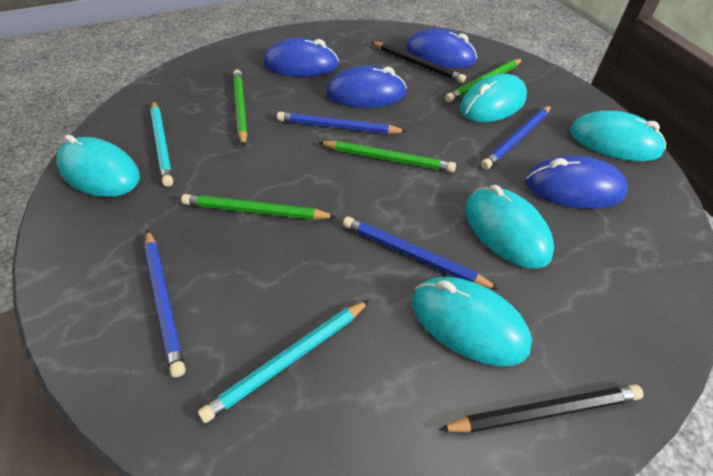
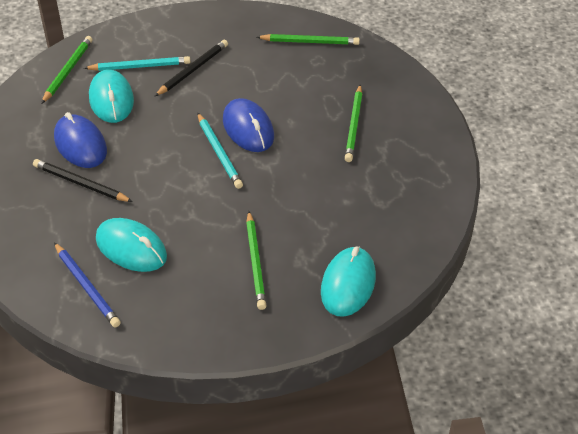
blue mouse: 4 -> 2
blue pencil: 4 -> 1
turquoise mouse: 5 -> 3

